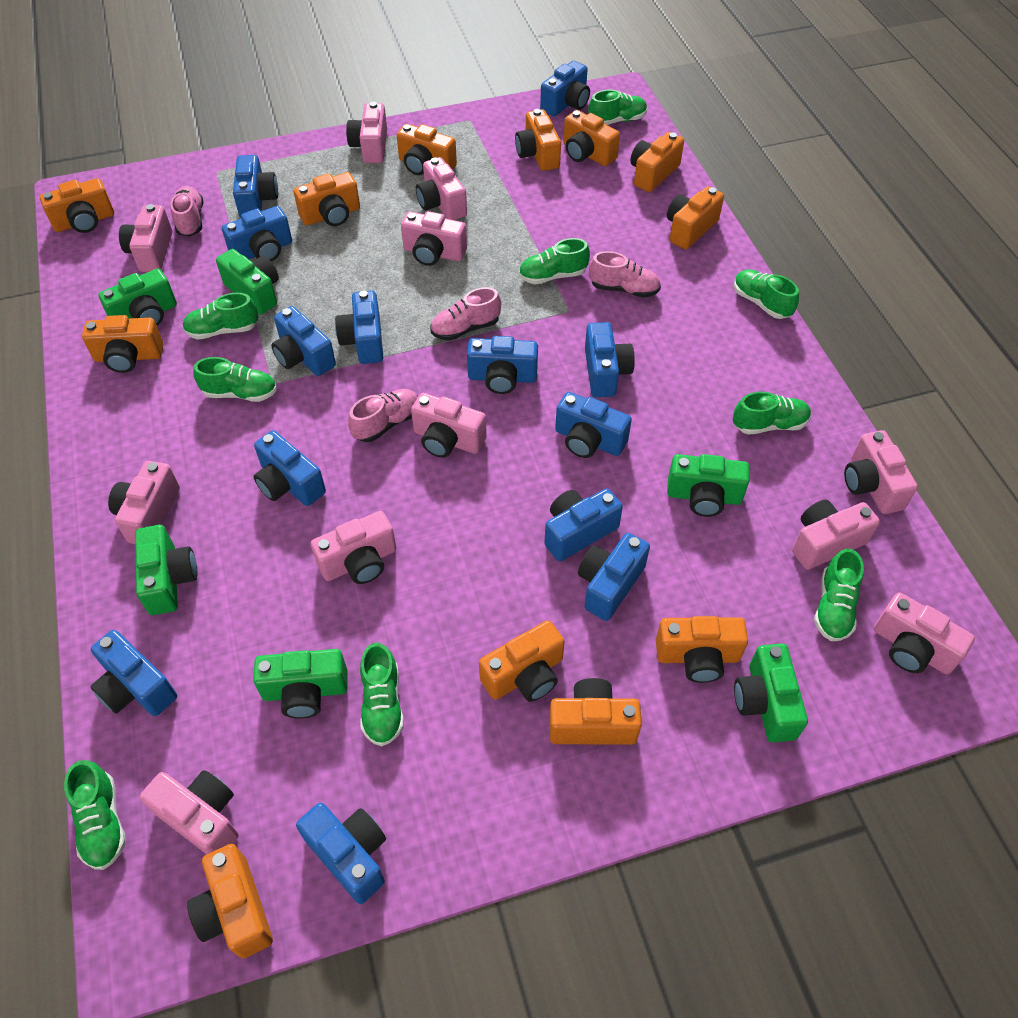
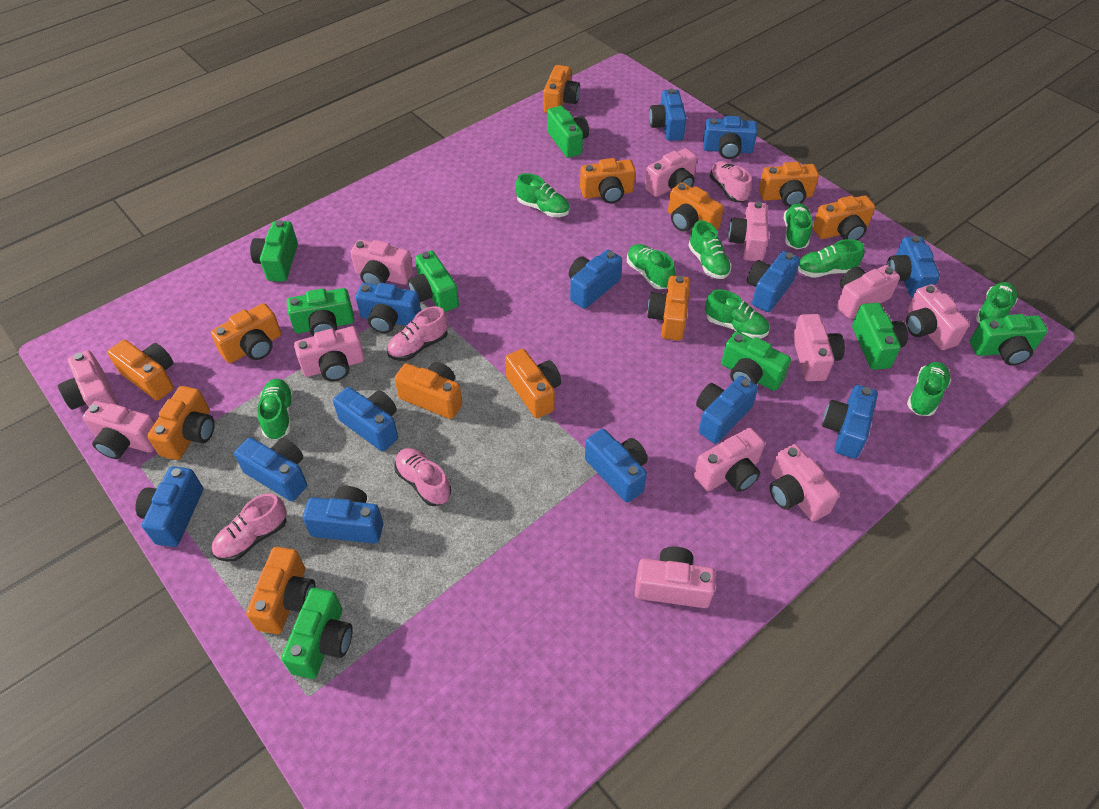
green camera: 6 -> 8
pink camera: 11 -> 12

